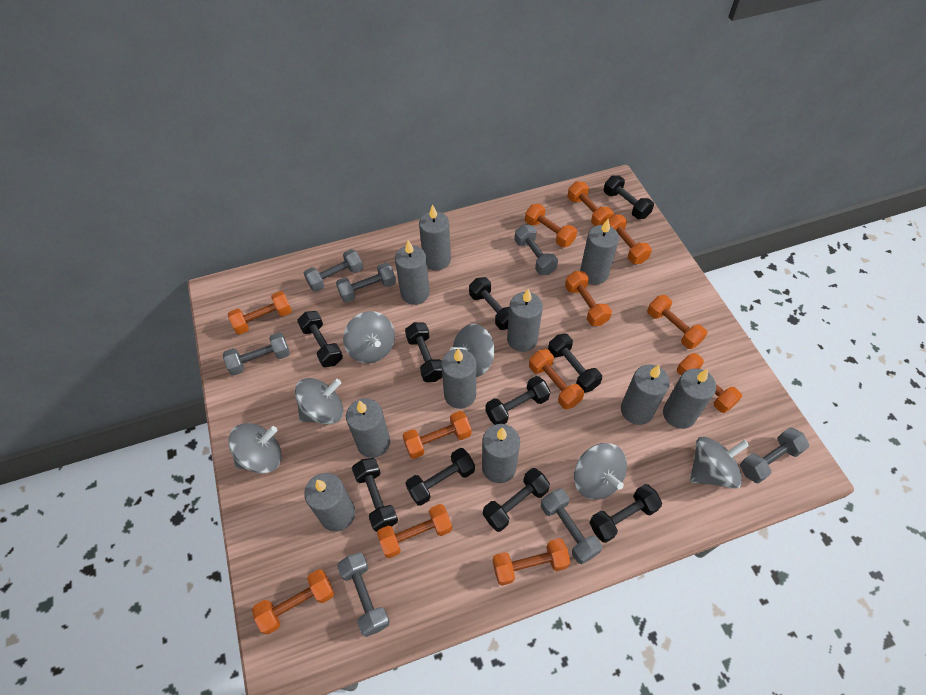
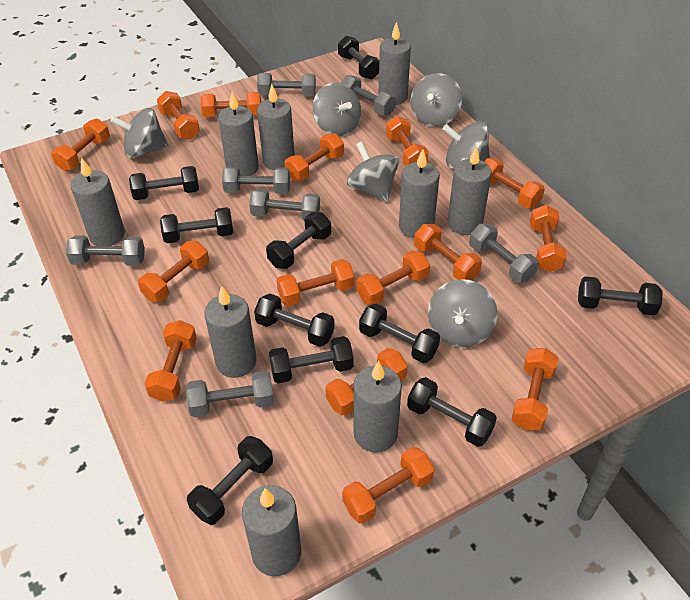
grey candle: 10 -> 9
orange dumbbell: 12 -> 15

